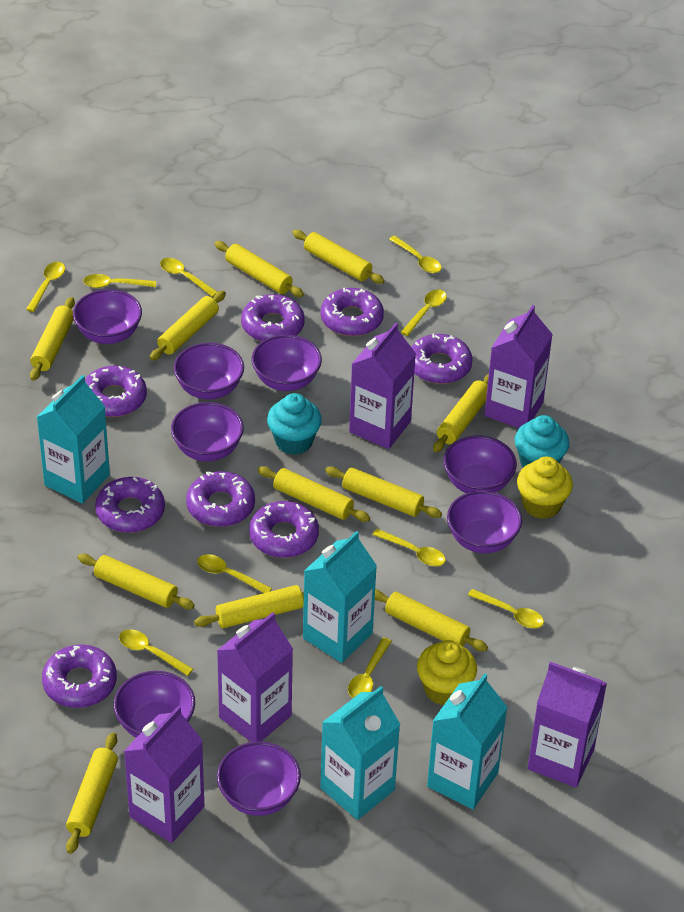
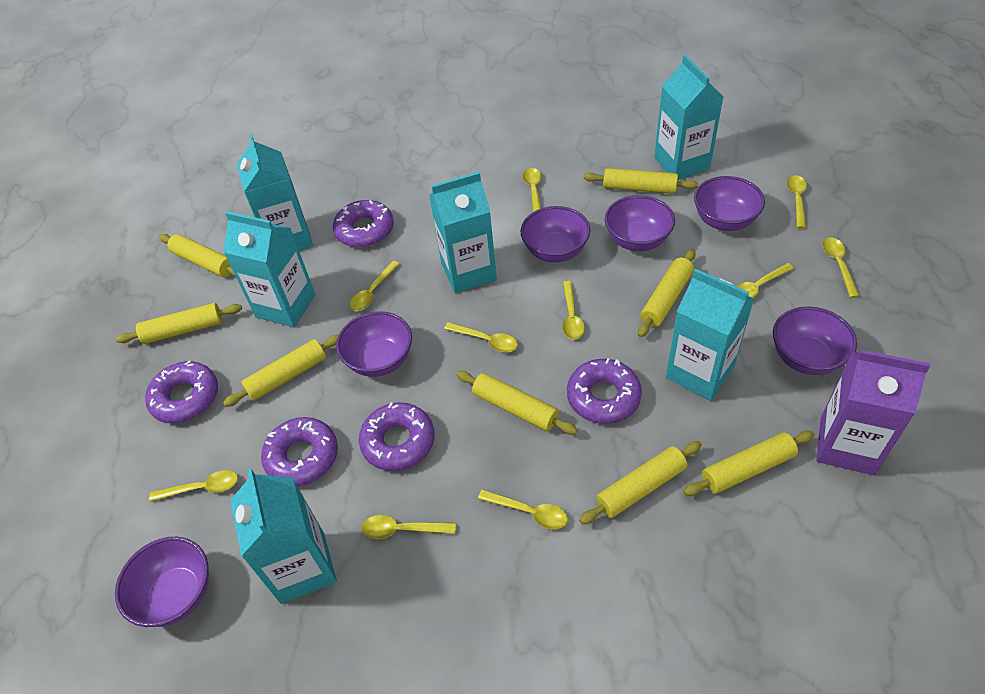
purple bowl: 8 -> 6
purple carton: 5 -> 1
purple donut: 8 -> 5
turquoise carton: 4 -> 6
turquoise cupcake: 2 -> 0
yellow cupcake: 2 -> 0
yellow rolling pin: 11 -> 8

